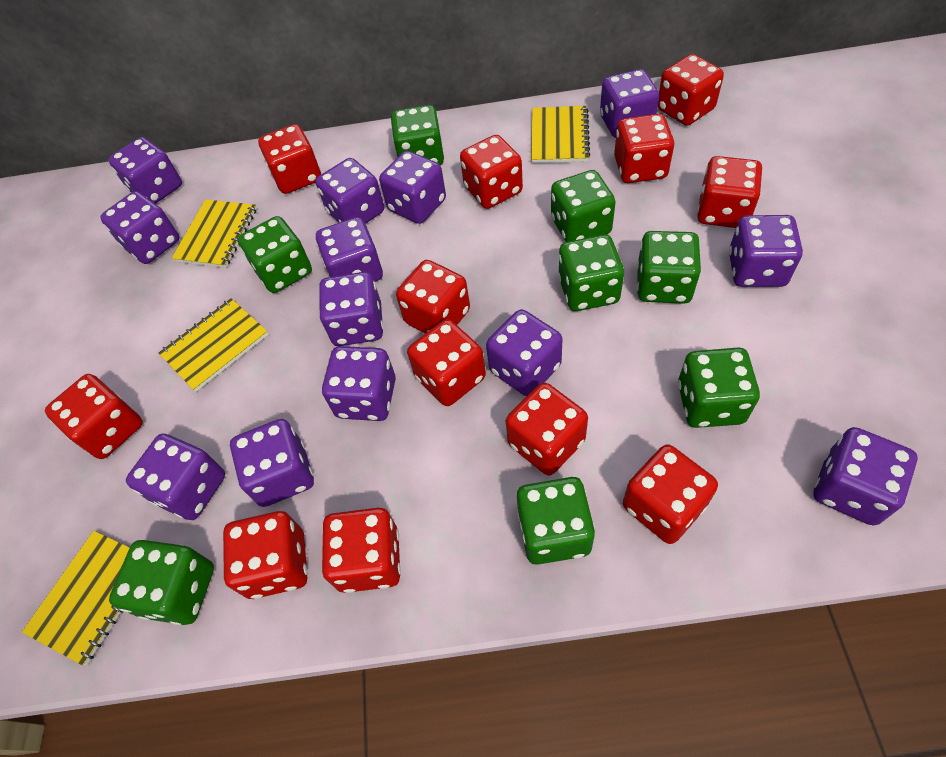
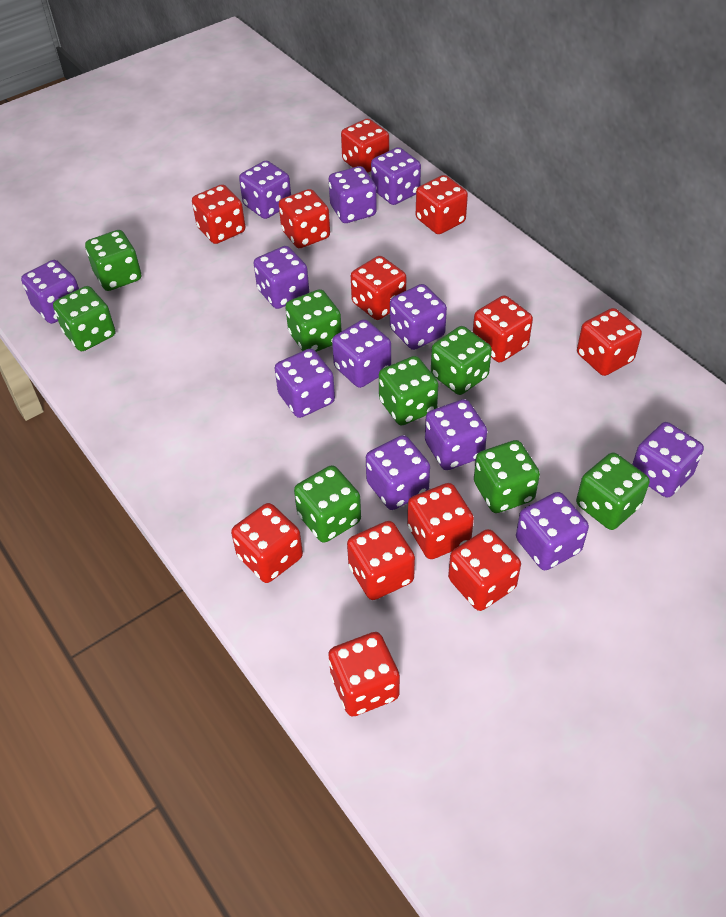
purple dice: 13 -> 12
yellow notebook: 4 -> 0

